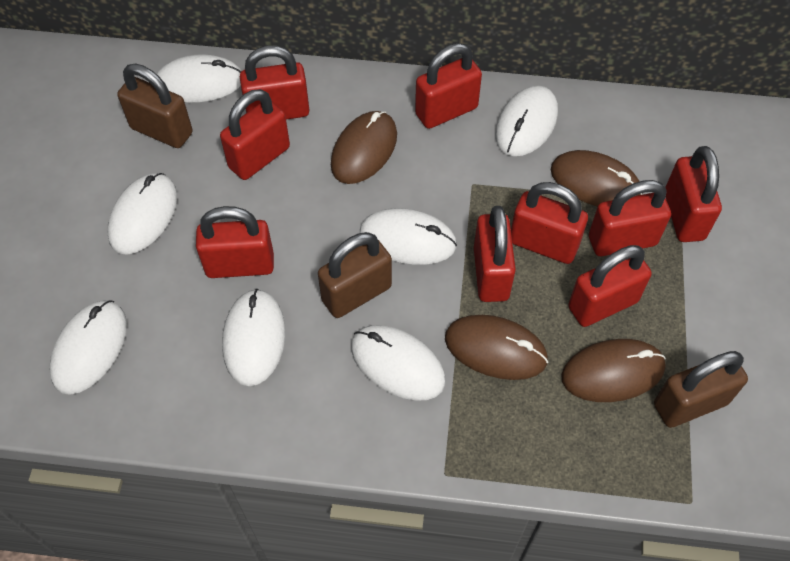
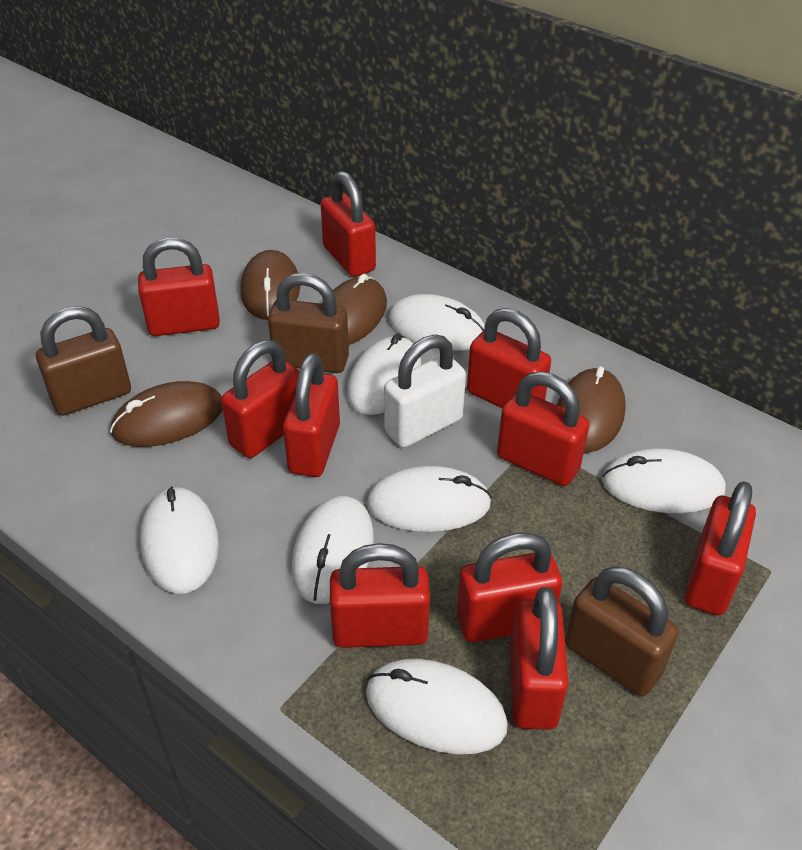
red padlock: 9 -> 10
white padlock: 0 -> 1

